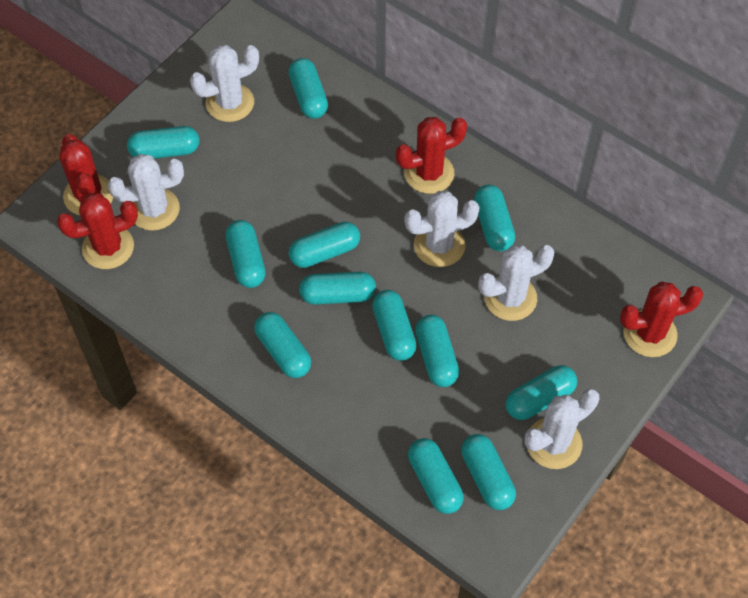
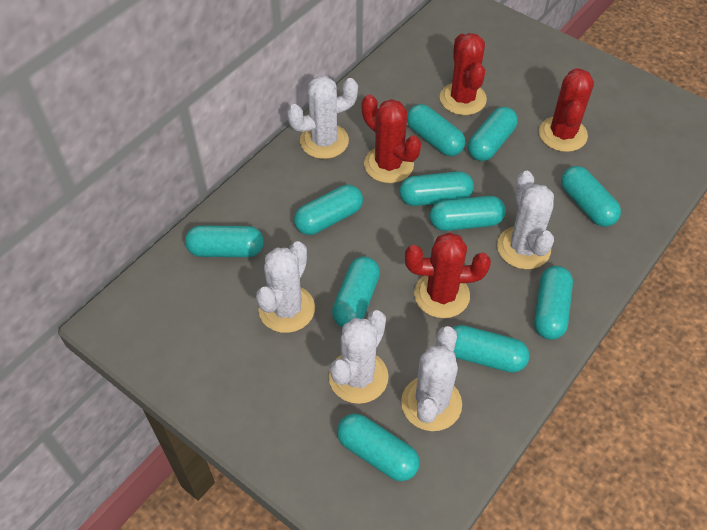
turquoise capsule: 12 -> 11

